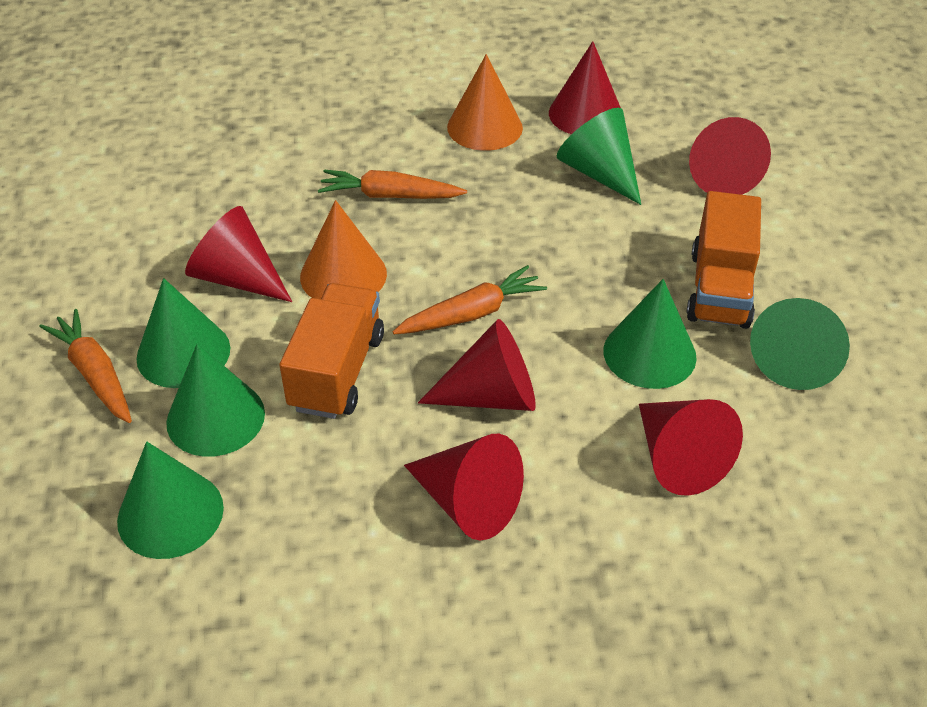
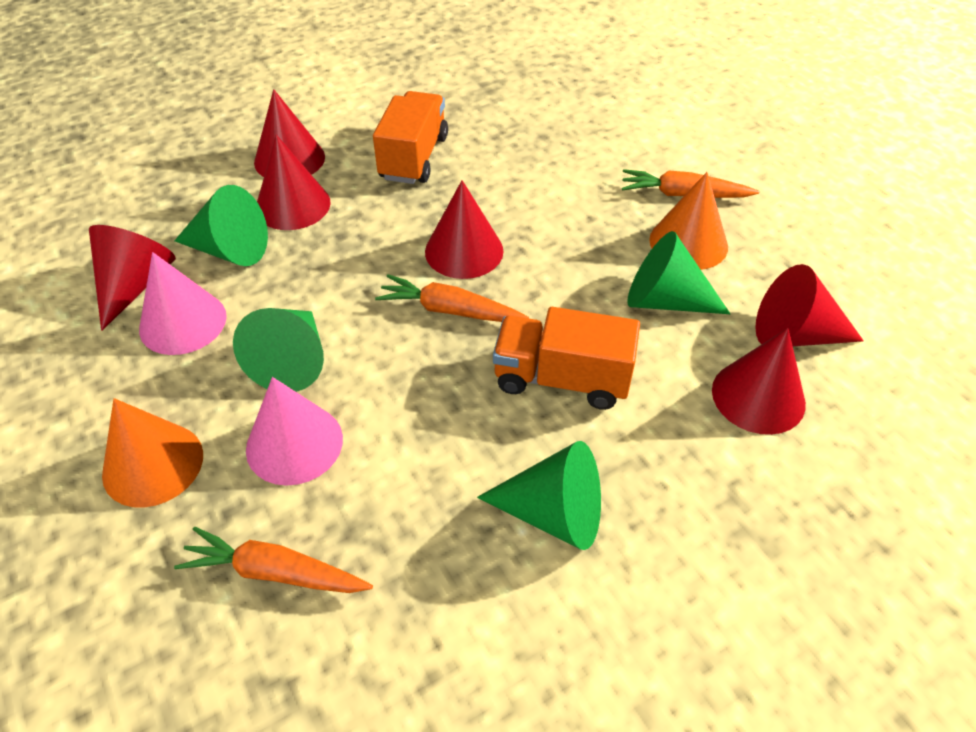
green cone: 6 -> 4
pink cone: 0 -> 2

